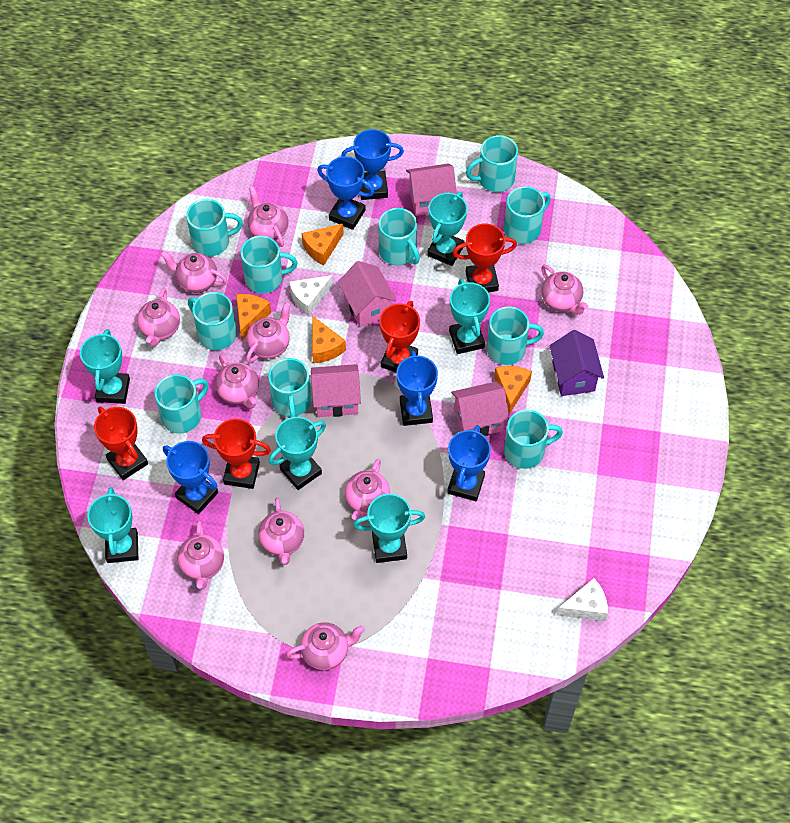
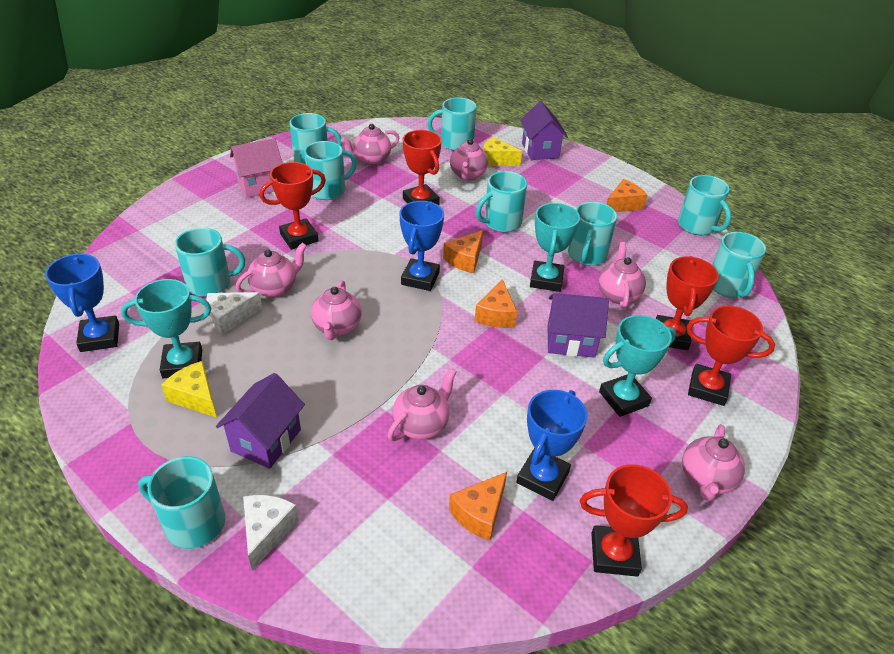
blue trophy: 5 -> 3
pink house: 4 -> 1
pink teapot: 10 -> 7
purple house: 1 -> 3
red trophy: 4 -> 5
turquoise mug: 10 -> 9
turquoise trophy: 6 -> 3
yellow cheese: 0 -> 2

